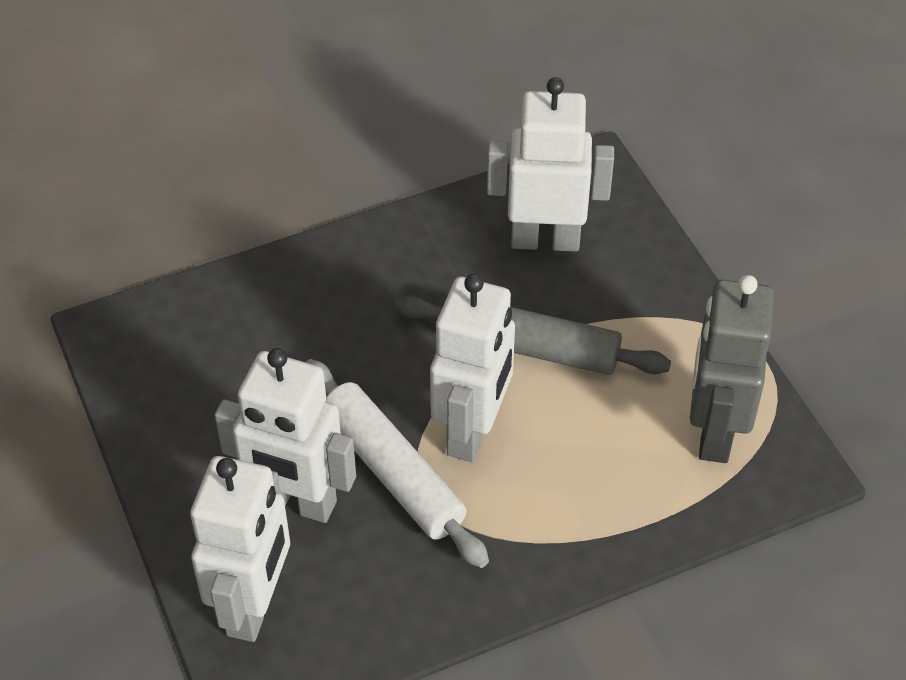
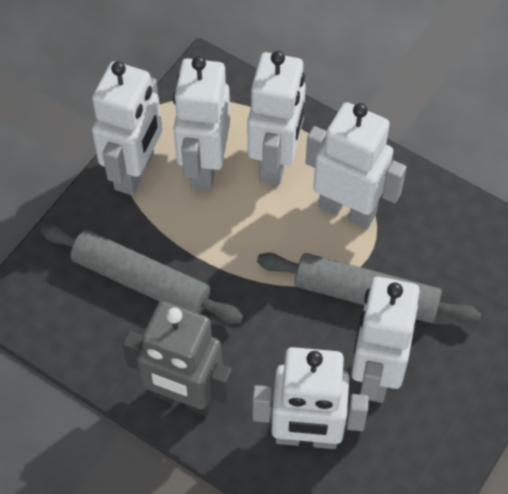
grey rolling pin: 1 -> 2
white robot: 4 -> 6
white rolling pin: 1 -> 0

